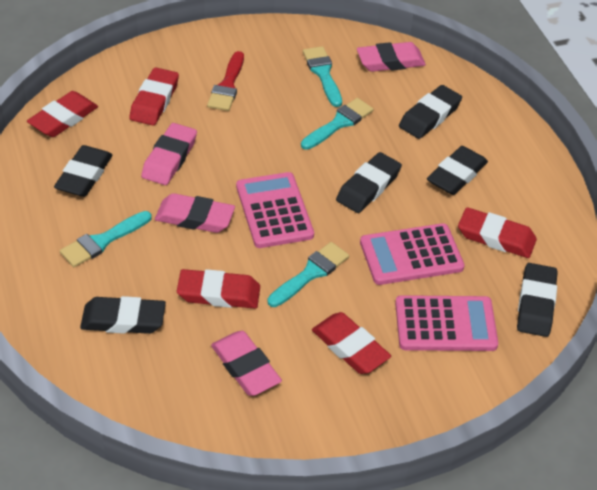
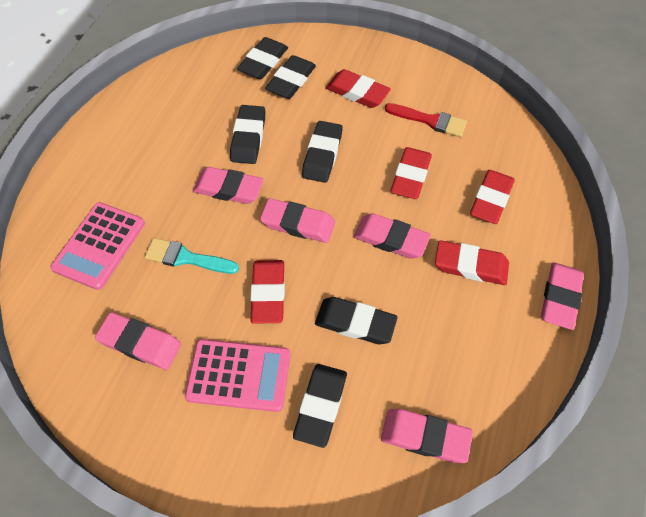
pink calculator: 3 -> 2
pink eraser: 4 -> 6
turquoise brush: 4 -> 1

